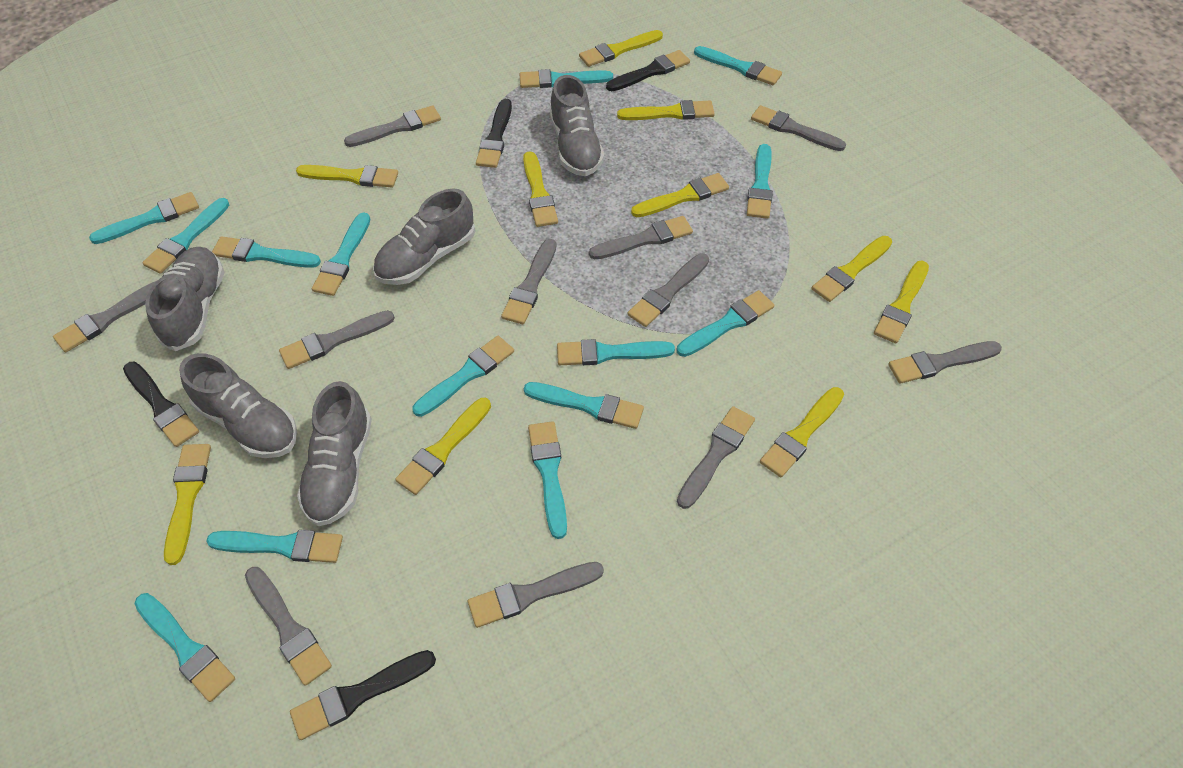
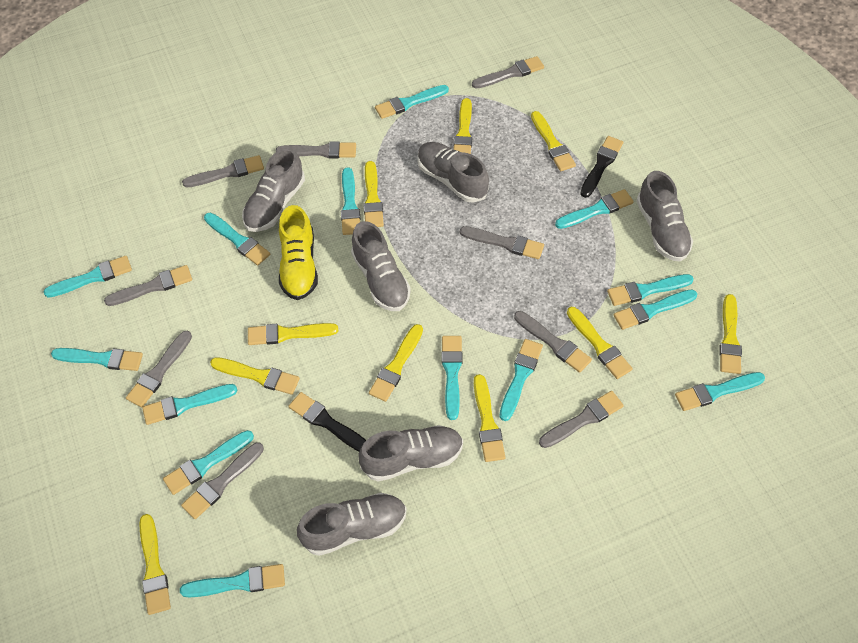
black brush: 4 -> 2
grey brush: 11 -> 9
grey shoe: 5 -> 6
yellow shoe: 0 -> 1

